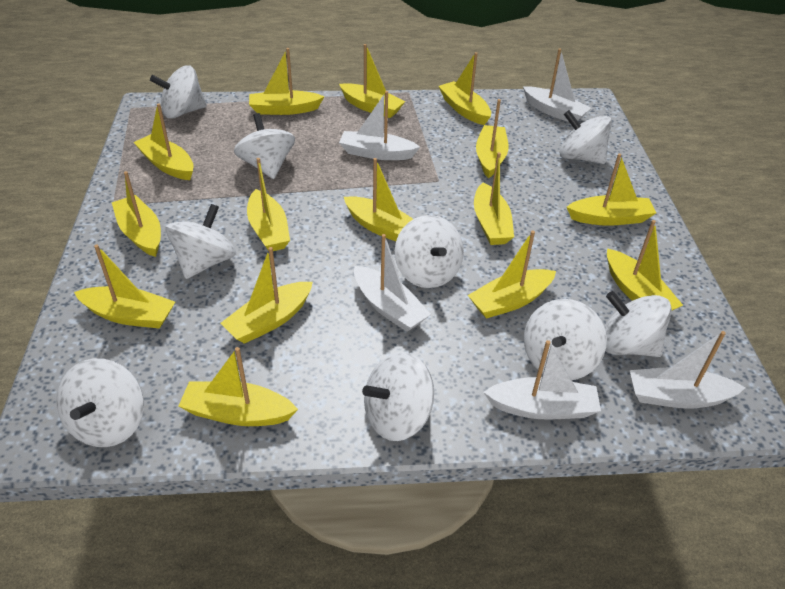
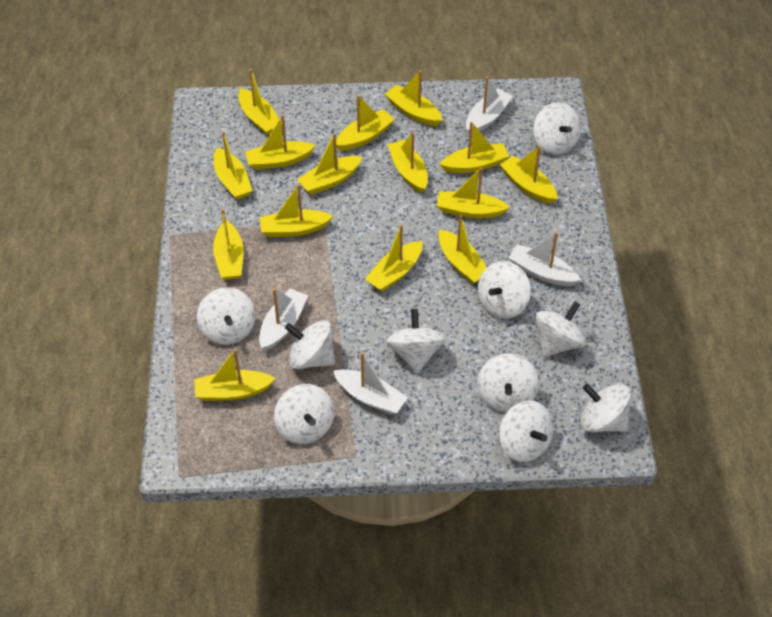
white boat: 5 -> 4
white spinning top: 9 -> 10

